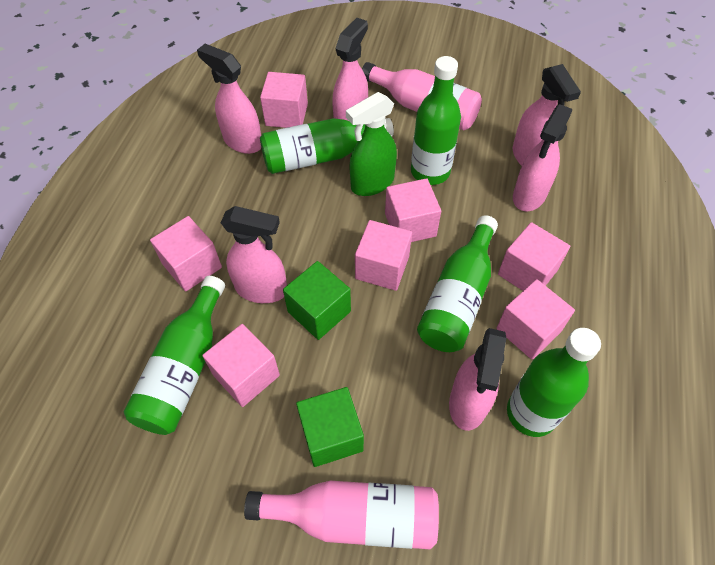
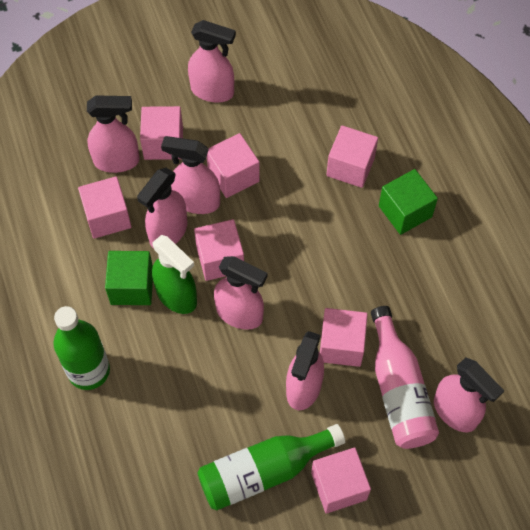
green bottle: 5 -> 2
pink bottle: 2 -> 1
pink spray bottle: 6 -> 7

